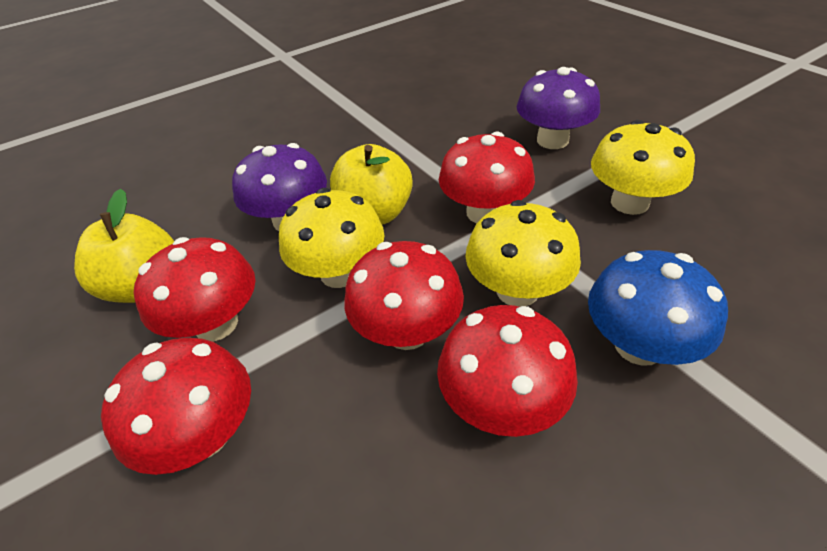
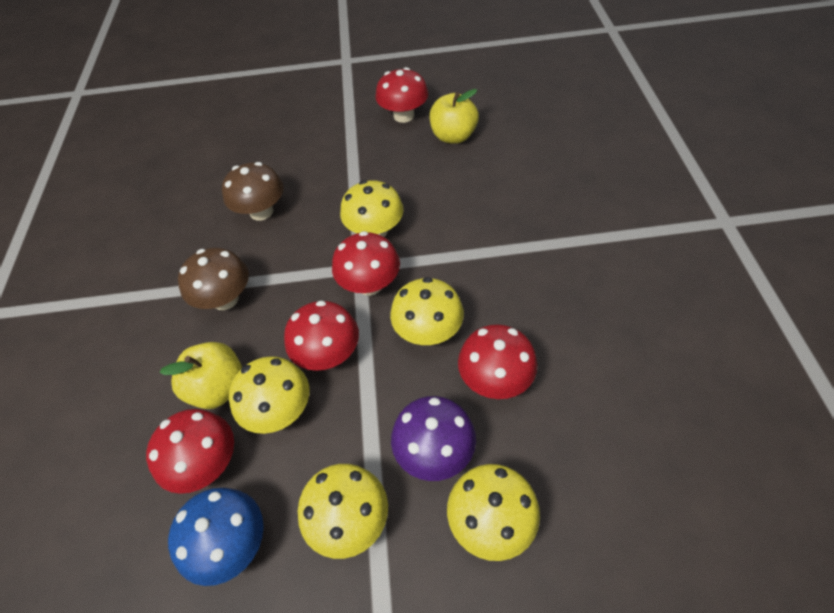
brown mushroom: 0 -> 2
purple mushroom: 2 -> 1
yellow mushroom: 3 -> 5

